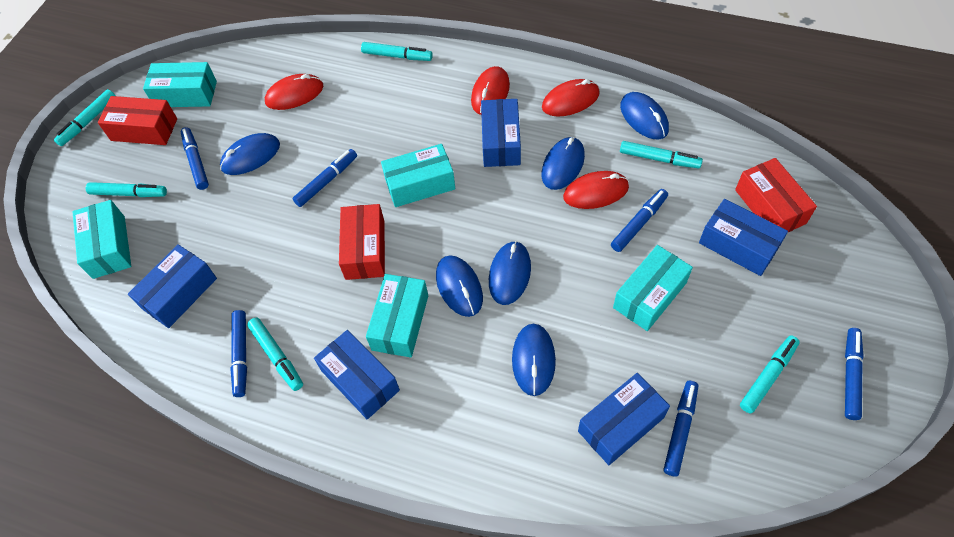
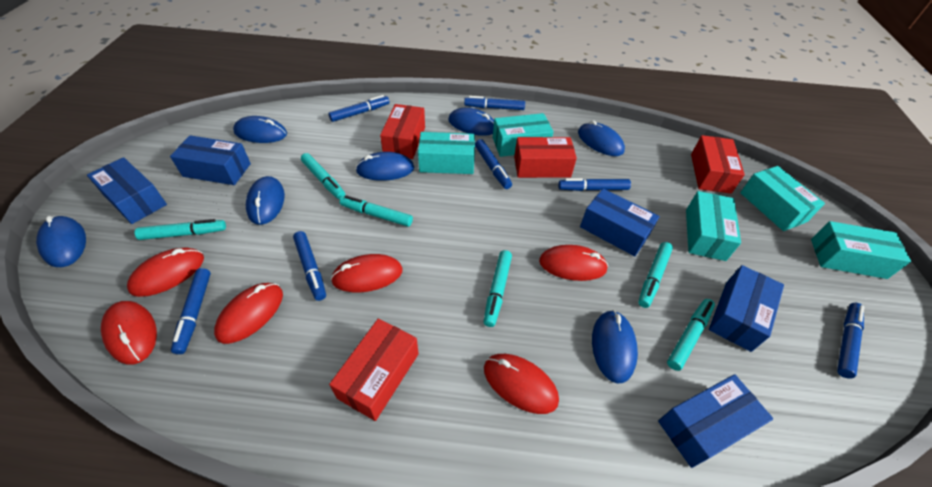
blue marker: 6 -> 7
blue mouse: 6 -> 7
red box: 3 -> 4
red mouse: 4 -> 6

